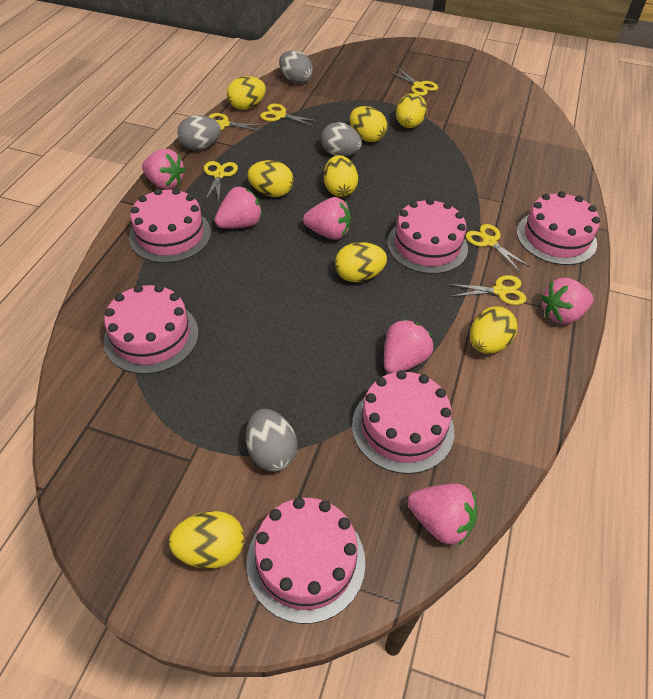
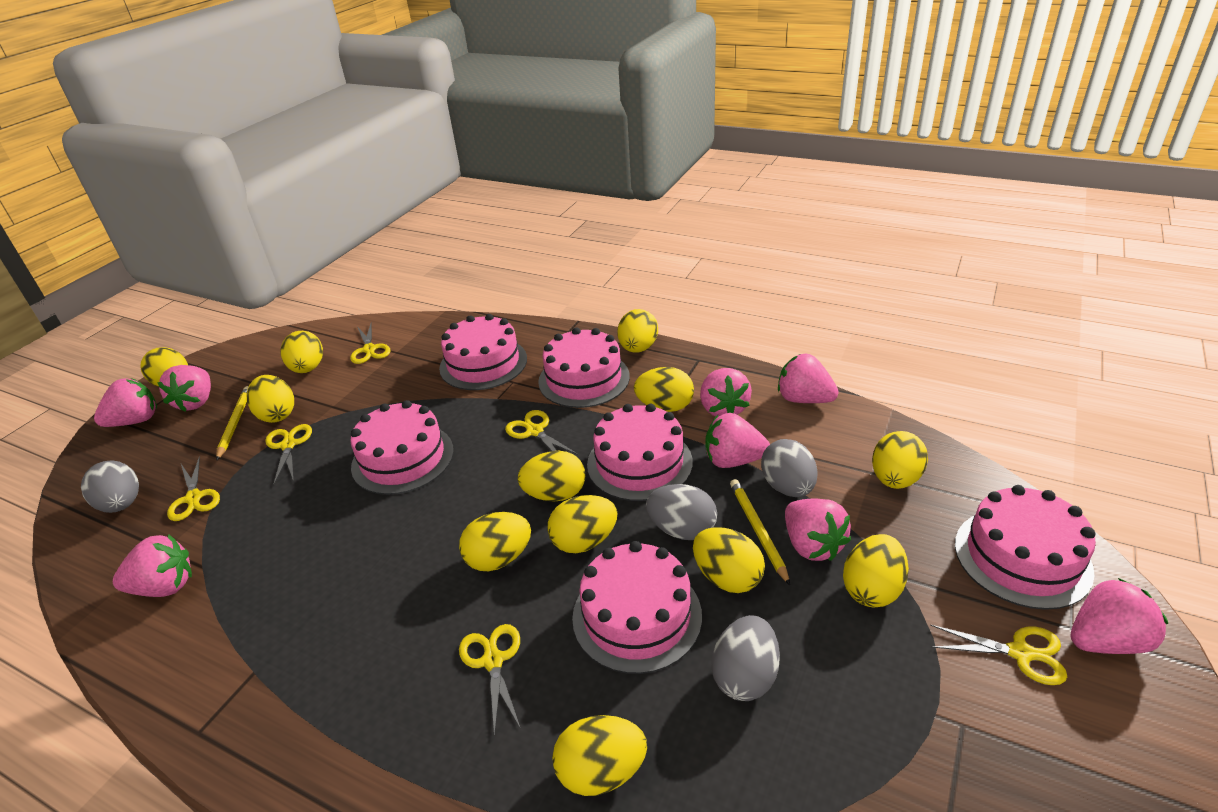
pink strawberry: 6 -> 8
yellow egg: 8 -> 12
yellow pencil: 0 -> 2

